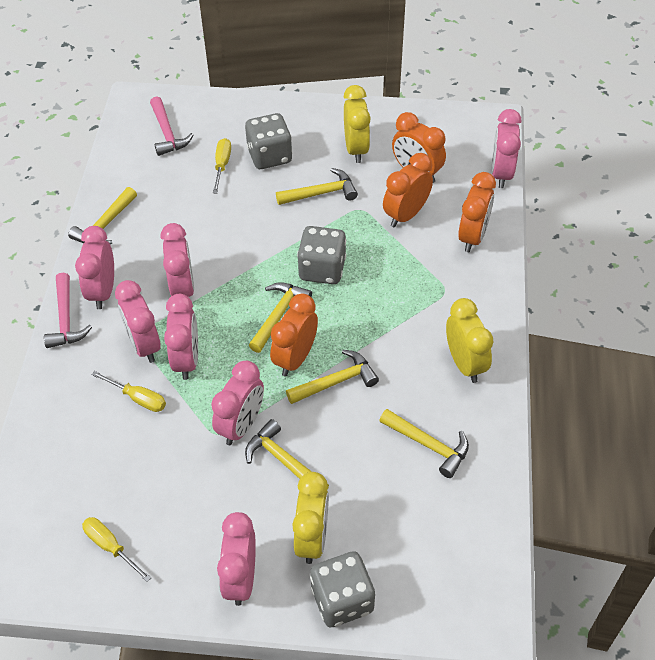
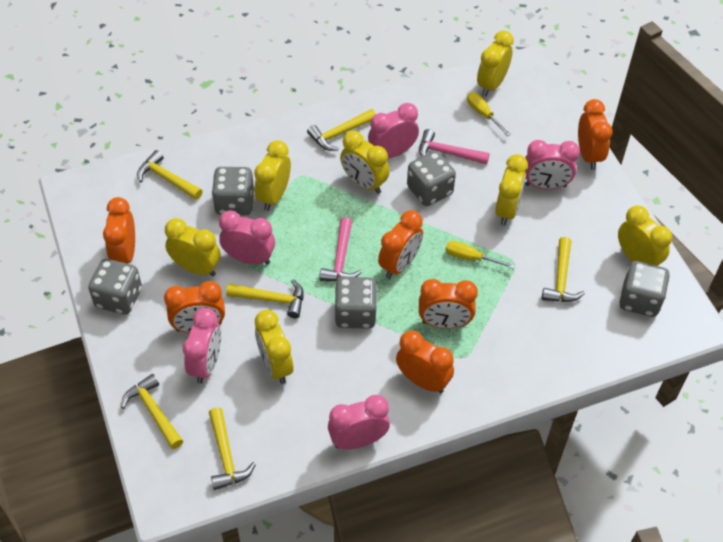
grey dice: 3 -> 5
orange clock: 4 -> 6
pink clock: 7 -> 5
yellow clock: 3 -> 7
yellow screwdriver: 3 -> 2

